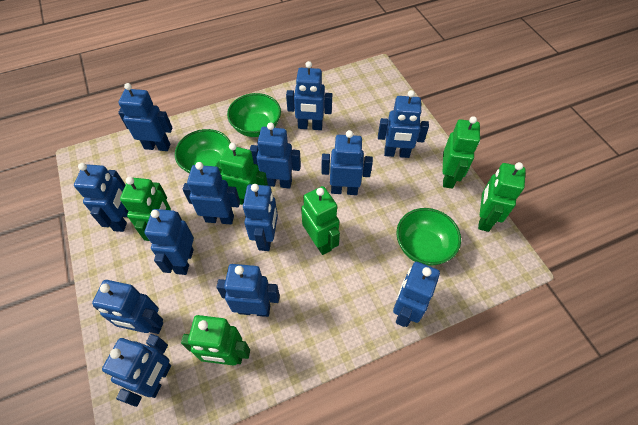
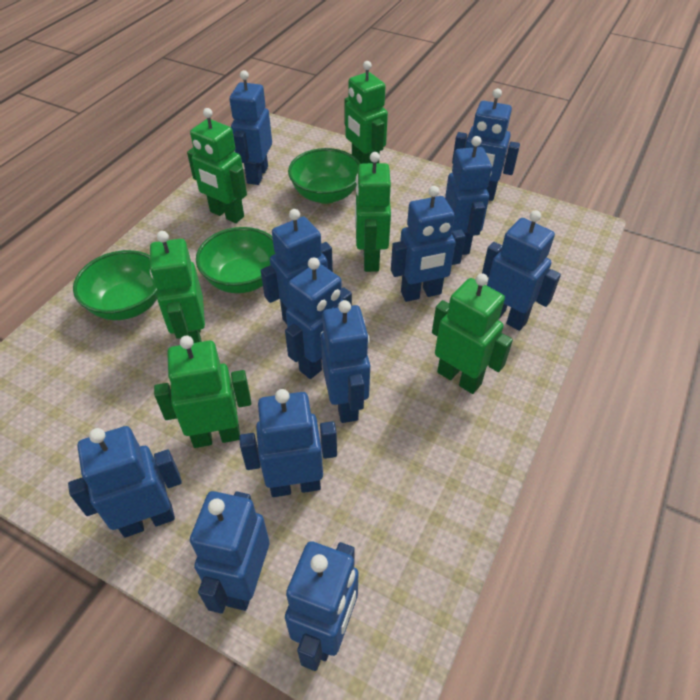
blue robot: 13 -> 12

